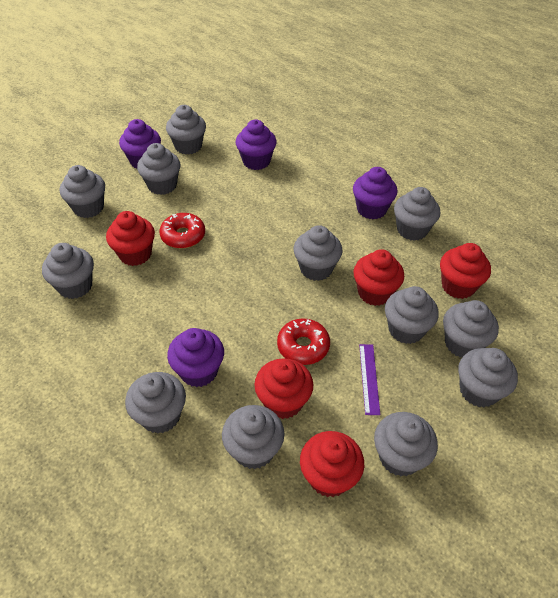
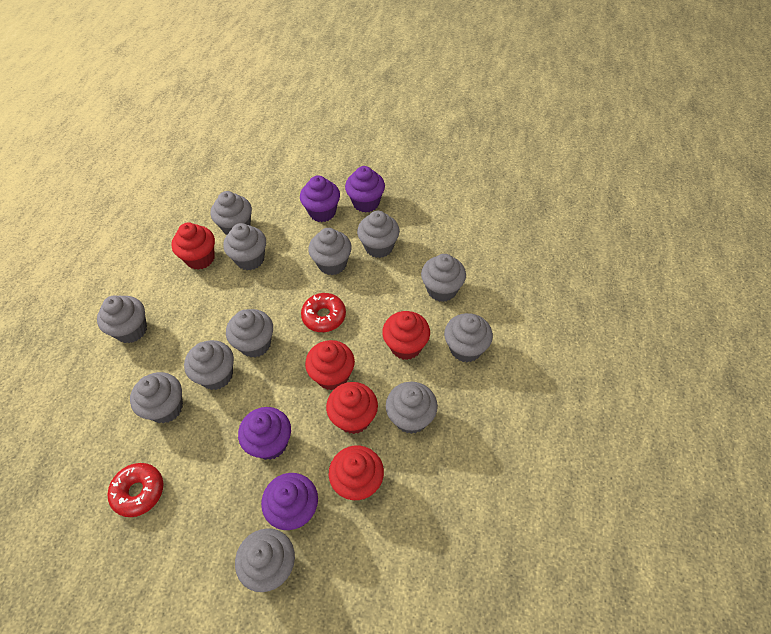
purple ruler: 1 -> 0

